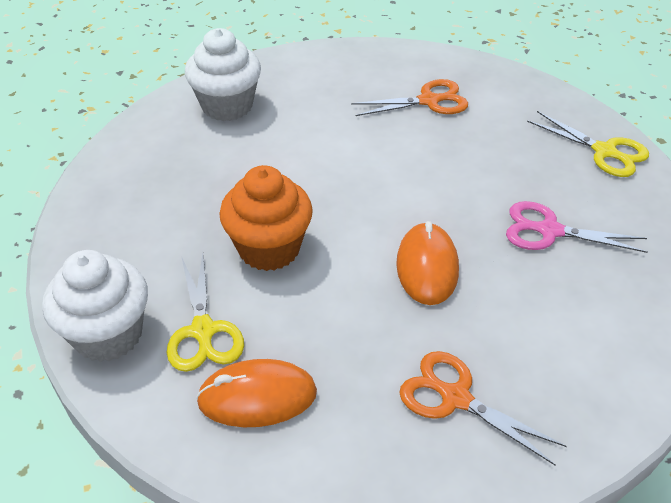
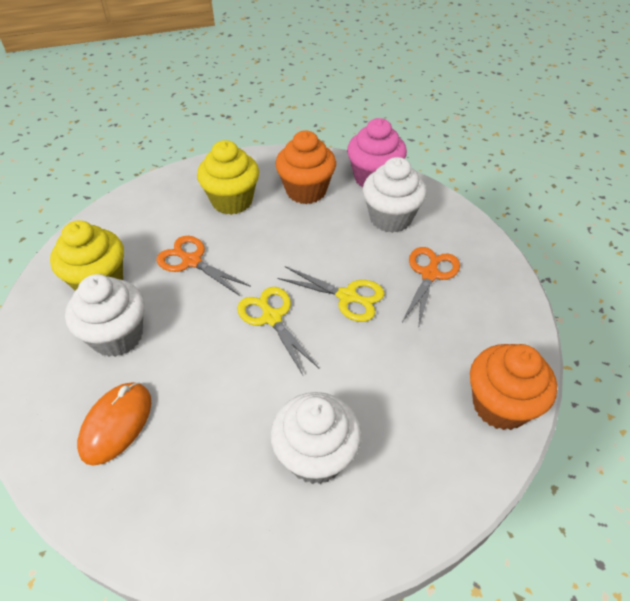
orange cupcake: 1 -> 2
orange mouse: 2 -> 1
pink cupcake: 0 -> 1
pink scissors: 1 -> 0
white cupcake: 2 -> 3
yellow cupcake: 0 -> 2

